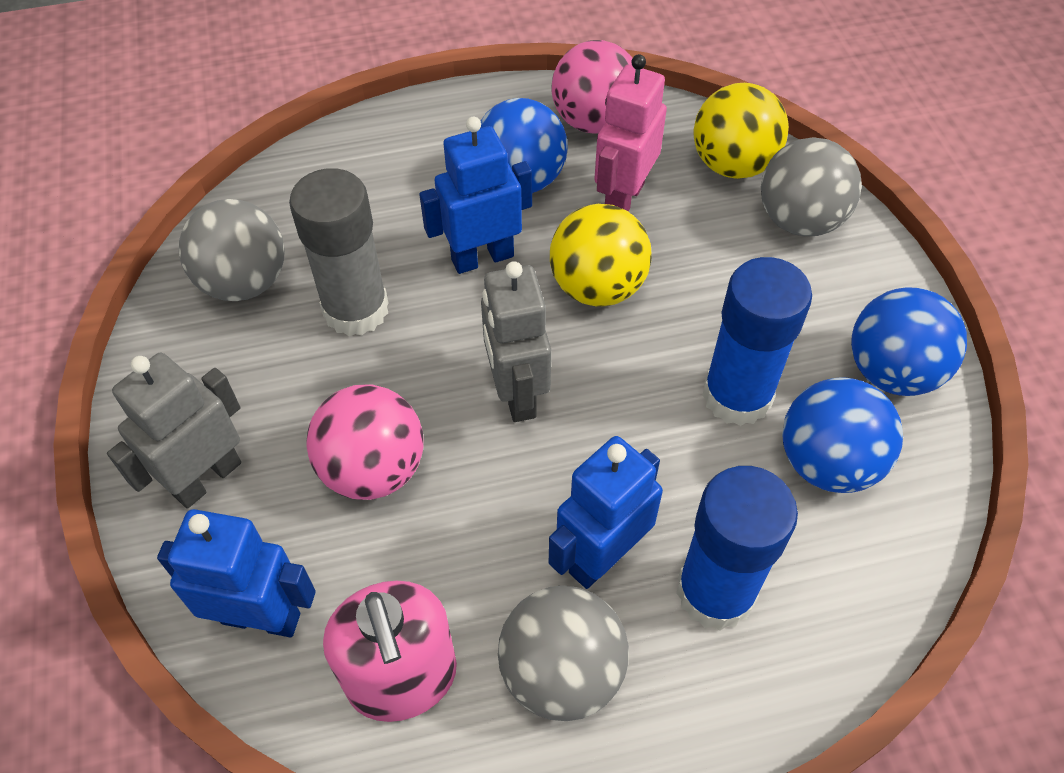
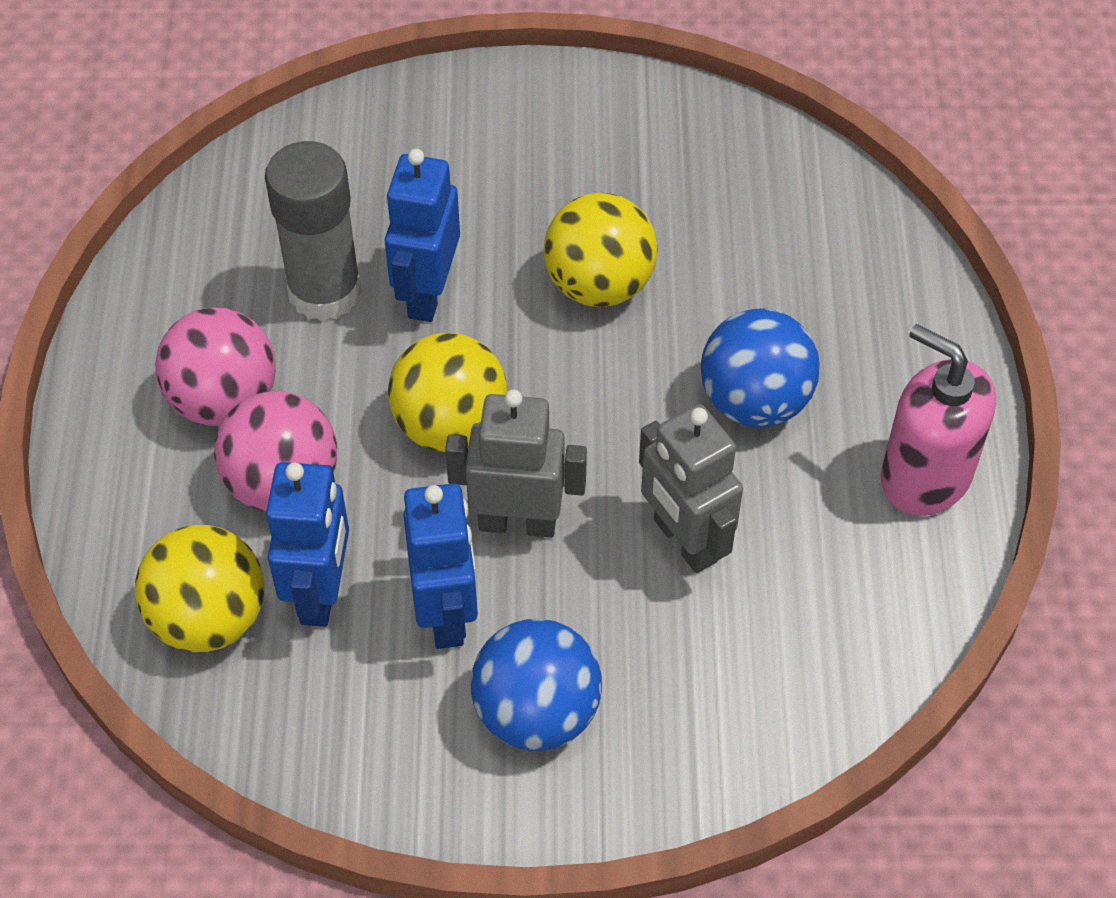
blue ball: 3 -> 2
blue glue stick: 2 -> 0
grey ball: 3 -> 0
pink robot: 1 -> 0
yellow ball: 2 -> 3

